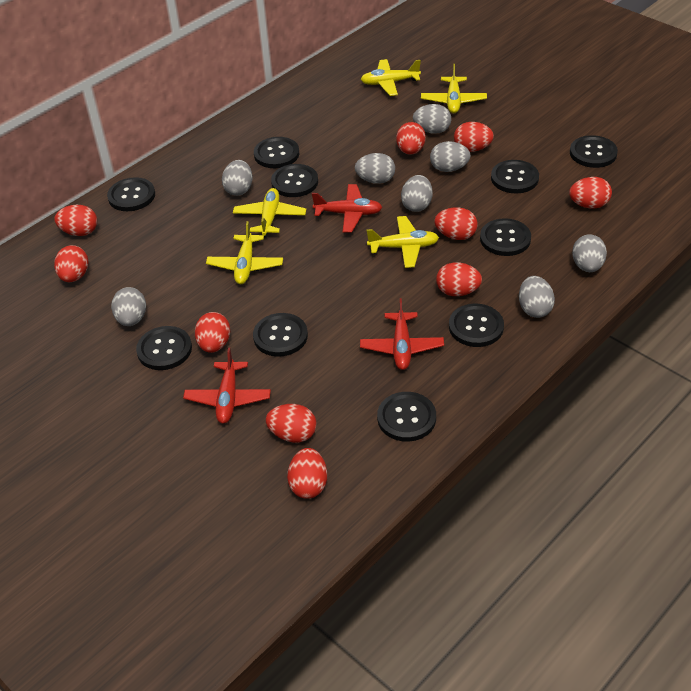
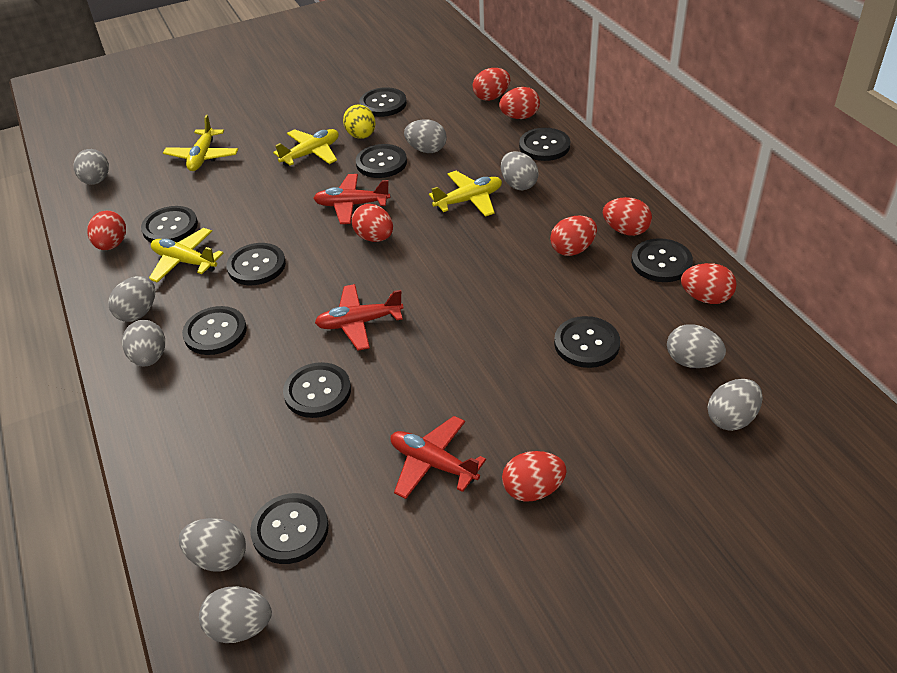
grey egg: 8 -> 9
red egg: 10 -> 8
yellow egg: 0 -> 1
yellow plane: 5 -> 4

